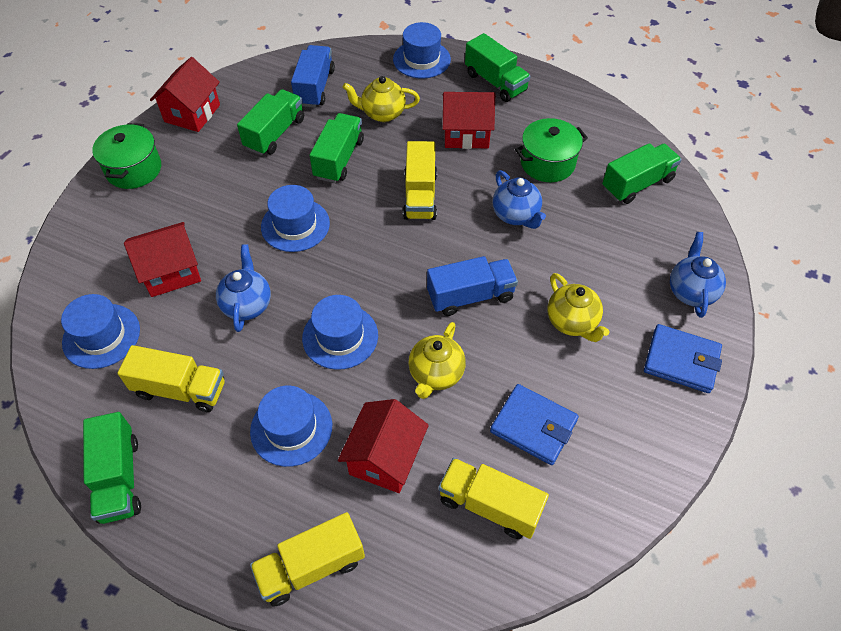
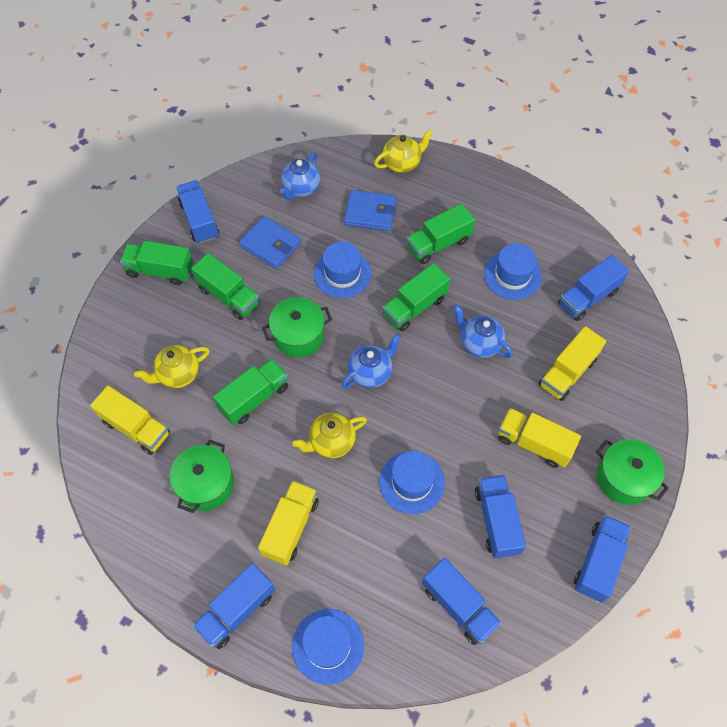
blue hat: 5 -> 4
blue truck: 2 -> 6
green pot: 2 -> 3
red house: 4 -> 0

